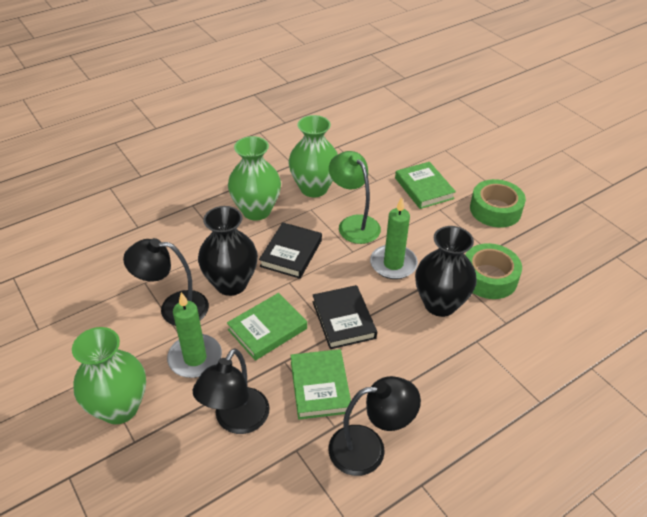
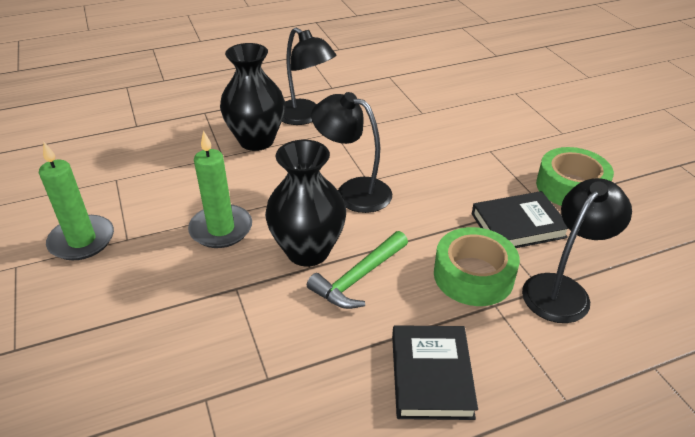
green book: 3 -> 0
green hammer: 0 -> 1
green lamp: 1 -> 0
green vase: 3 -> 0

